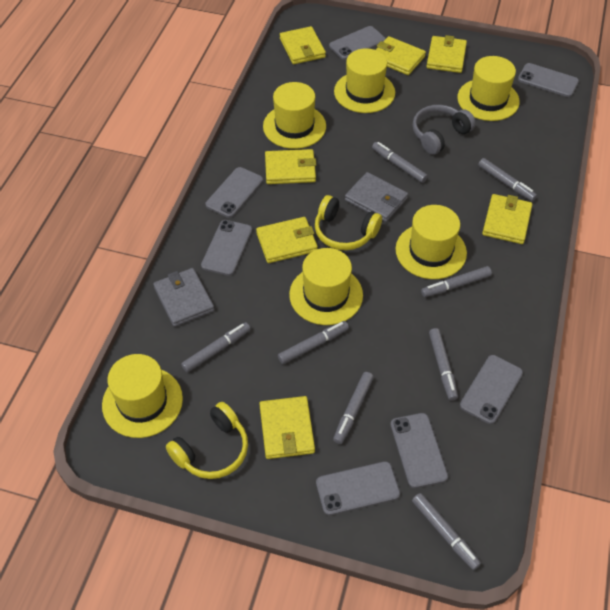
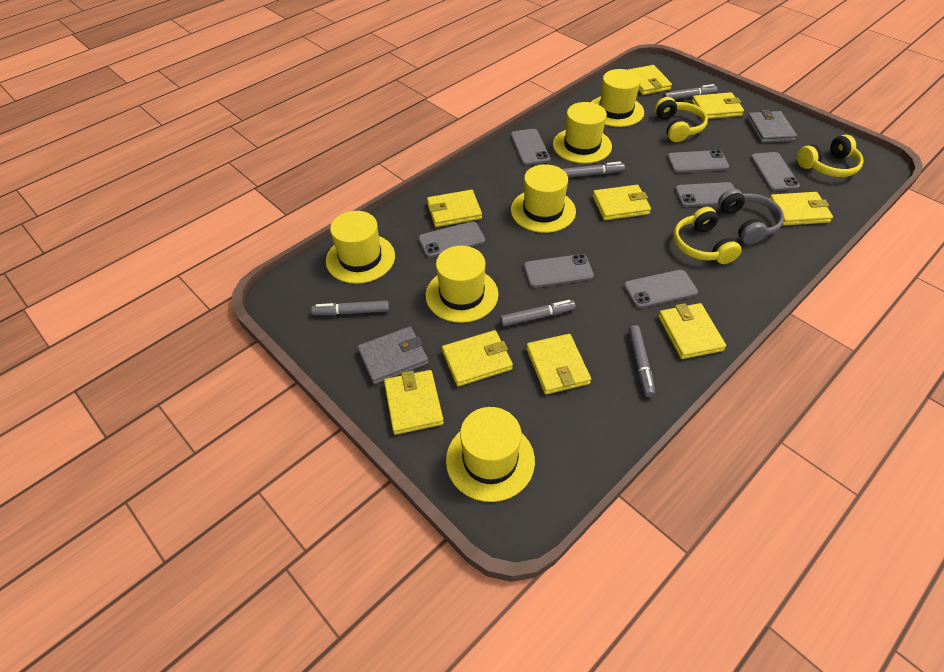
grey marker: 8 -> 5
yellow headphones: 2 -> 3
yellow wallet: 7 -> 9

